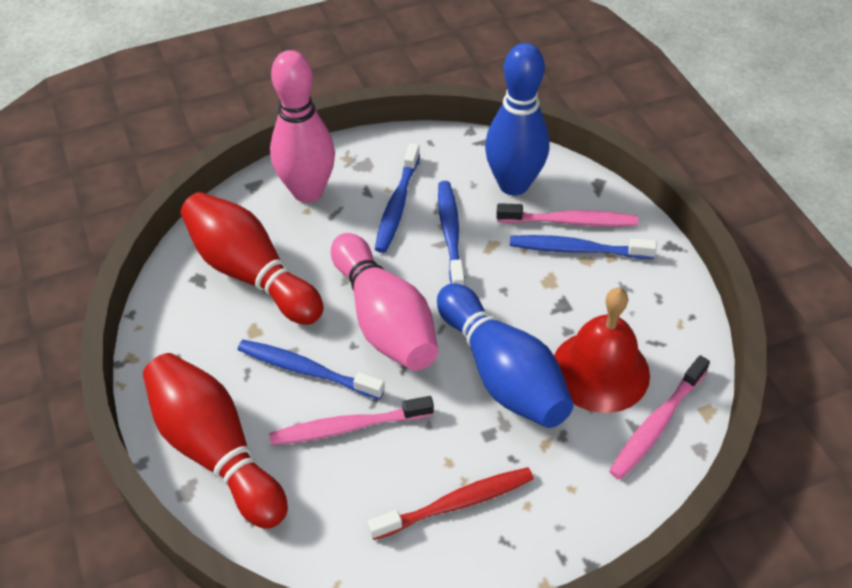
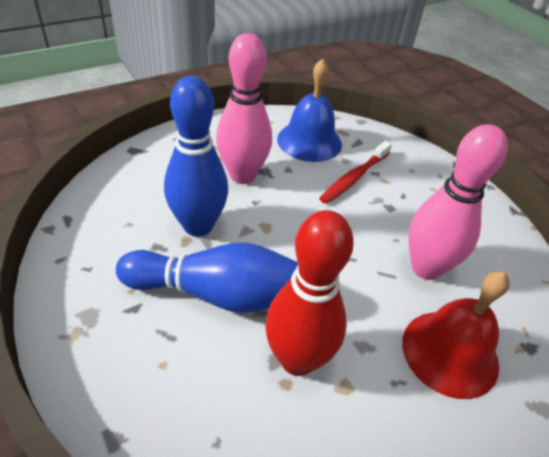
blue bell: 0 -> 1
blue toothbrush: 4 -> 0
pink toothbrush: 3 -> 0
red bowling pin: 2 -> 1

